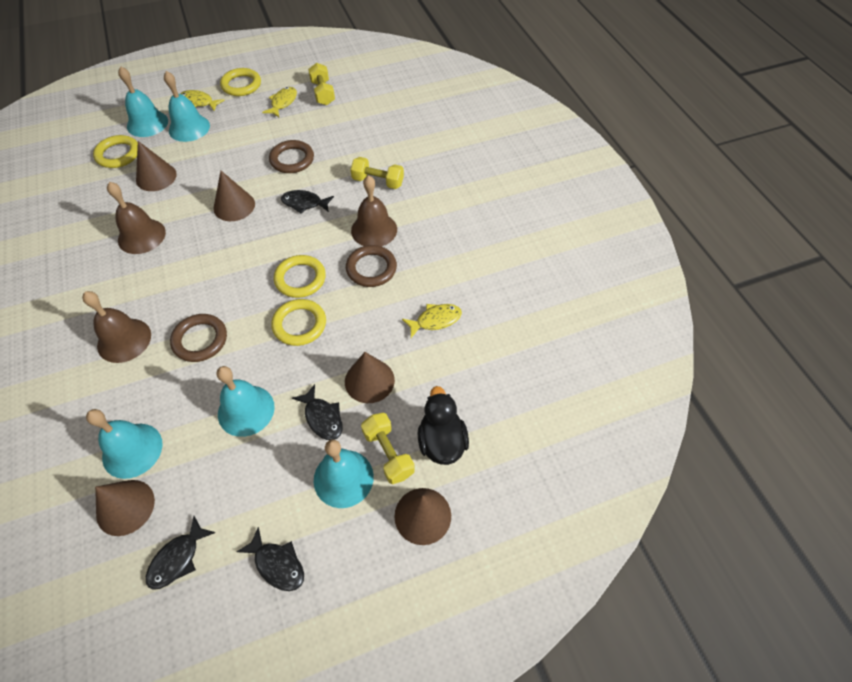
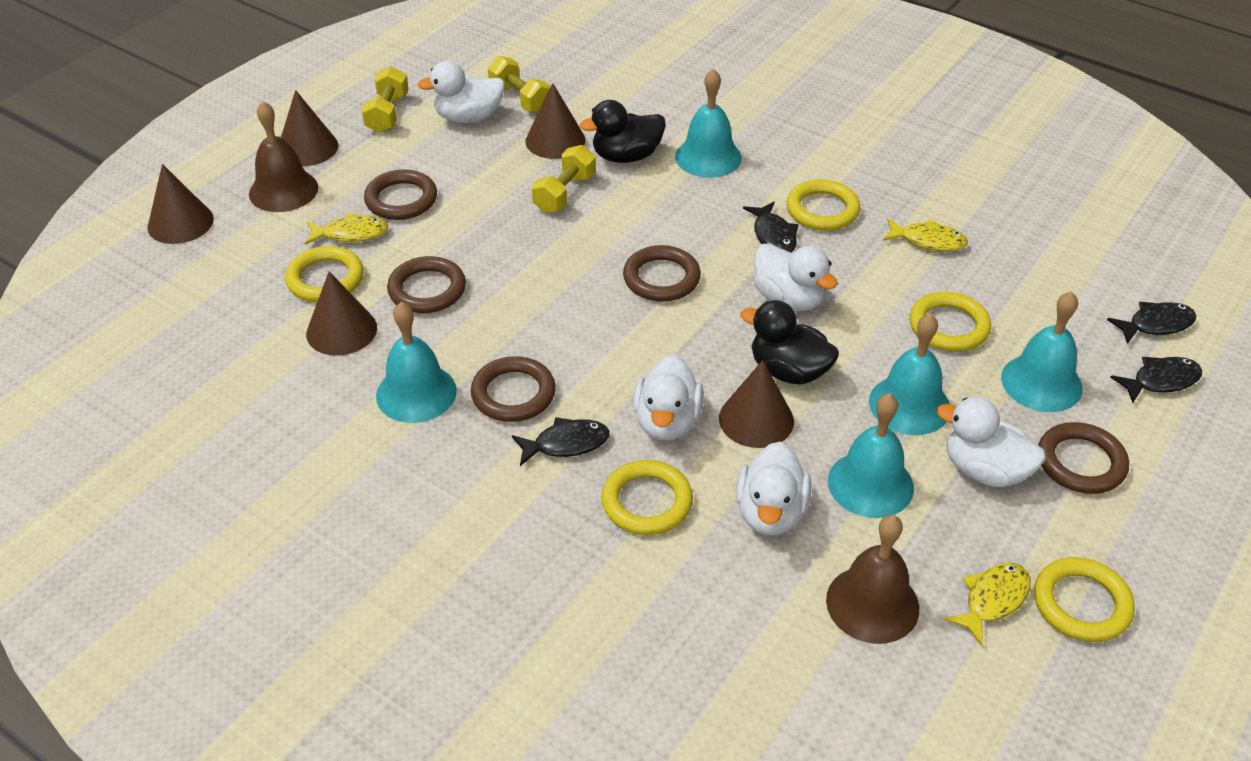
black duck: 1 -> 2
brown bell: 3 -> 2
brown ring: 3 -> 5
white duck: 0 -> 5
yellow ring: 4 -> 5

